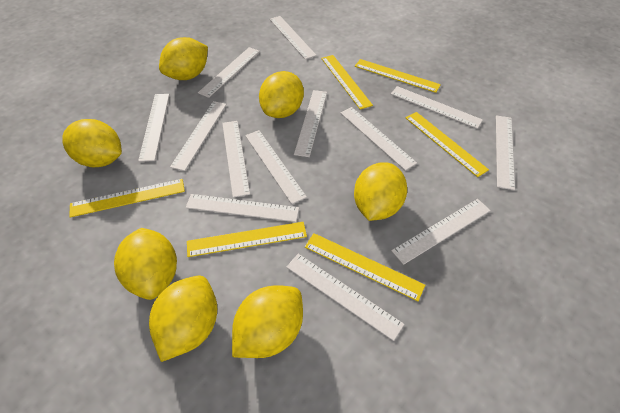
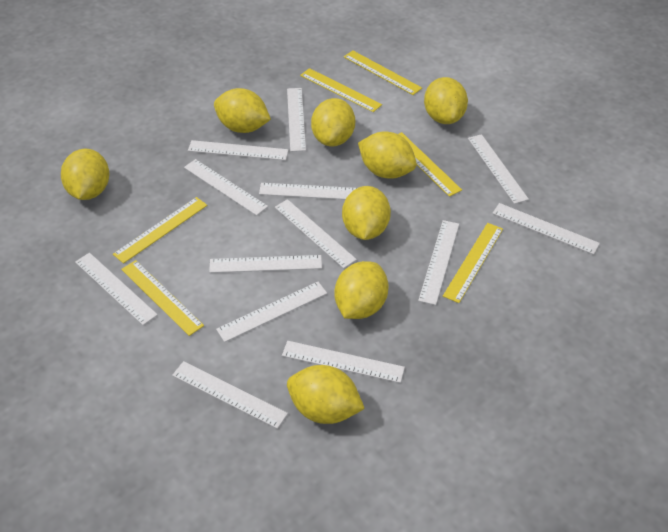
yellow lemon: 7 -> 8

